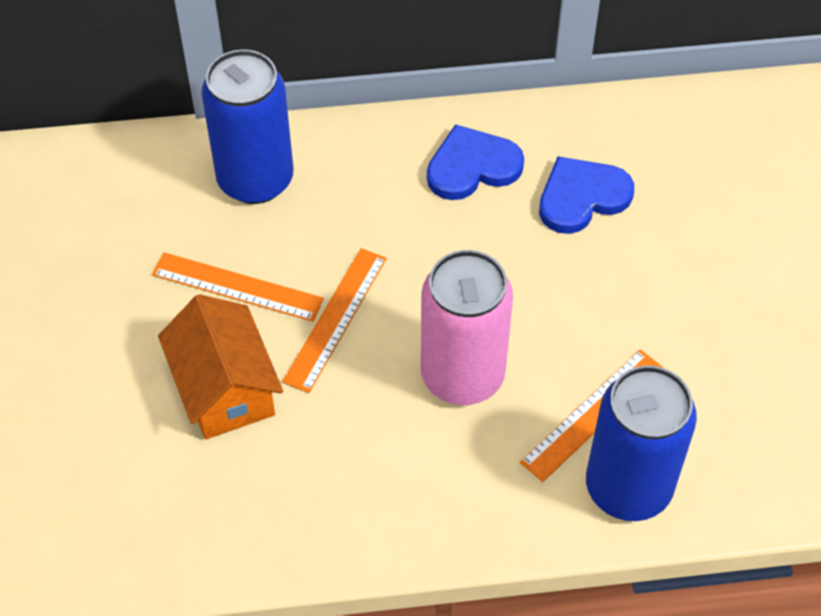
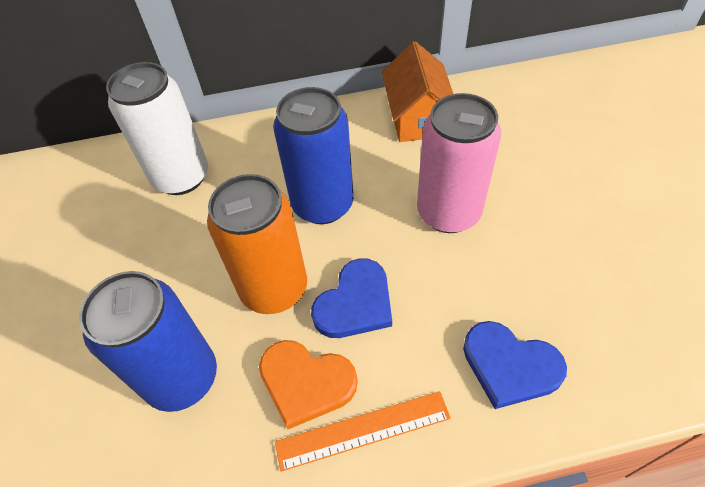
orange can: 0 -> 1
orange heart: 0 -> 1
orange ruler: 3 -> 1
white can: 0 -> 1

